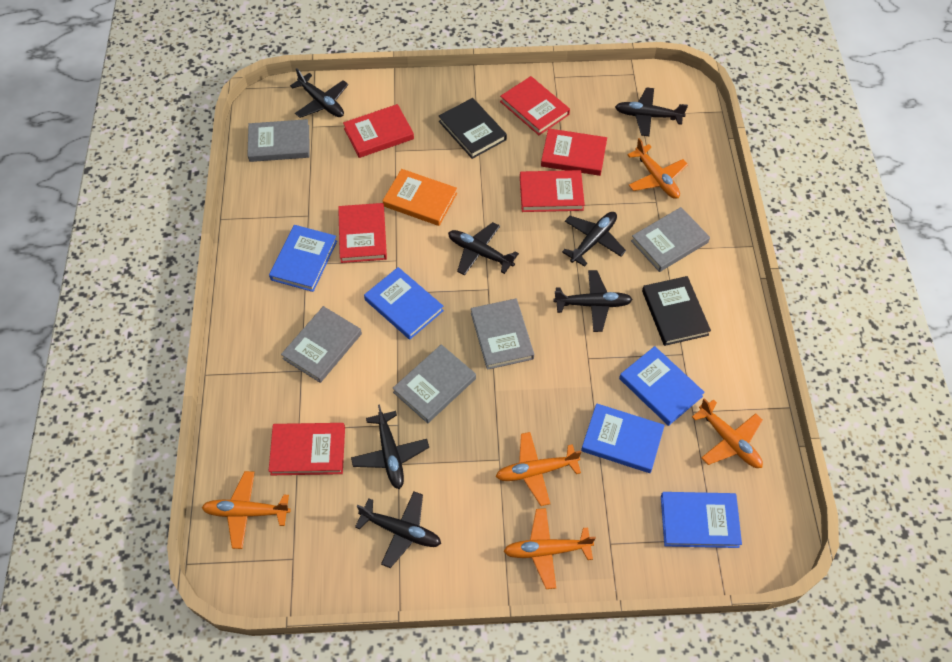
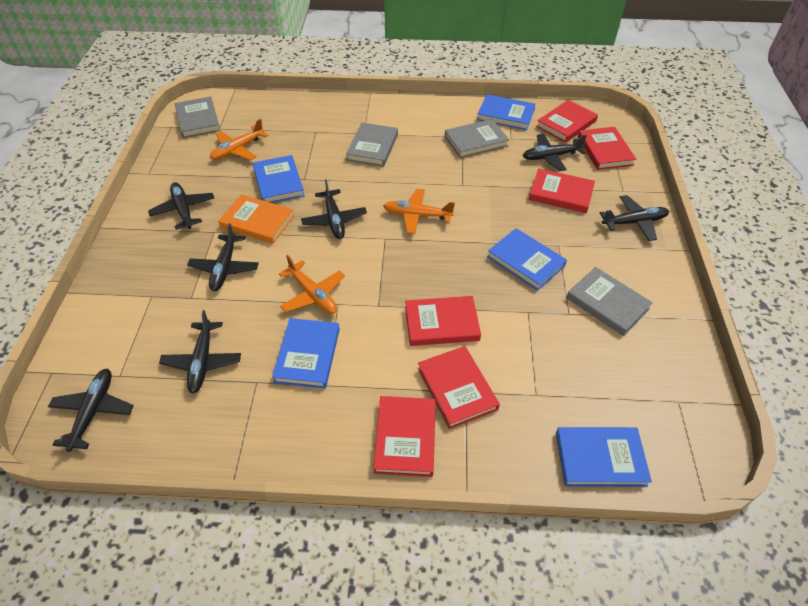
black book: 2 -> 0
grey book: 5 -> 4
orange plane: 5 -> 3

